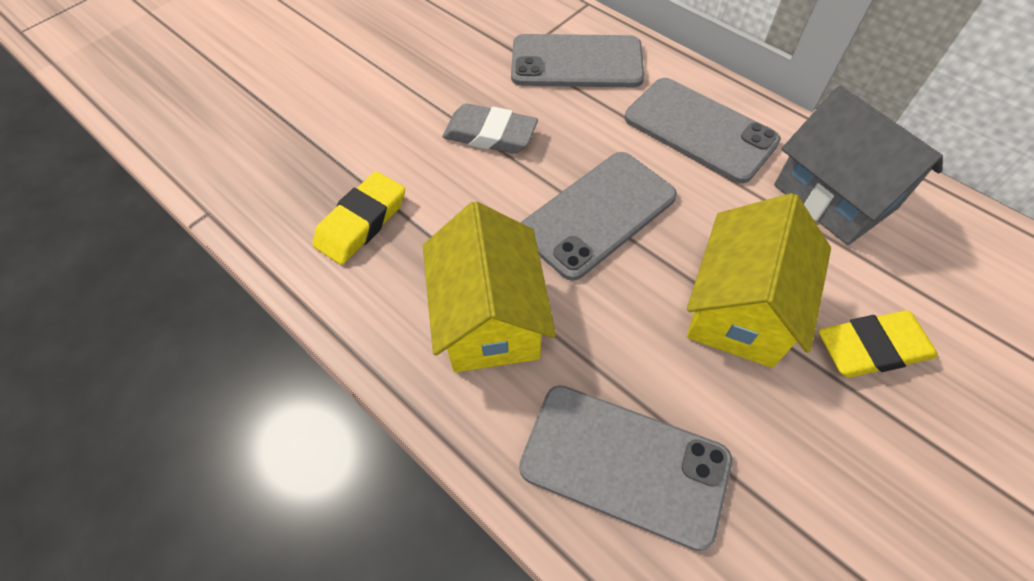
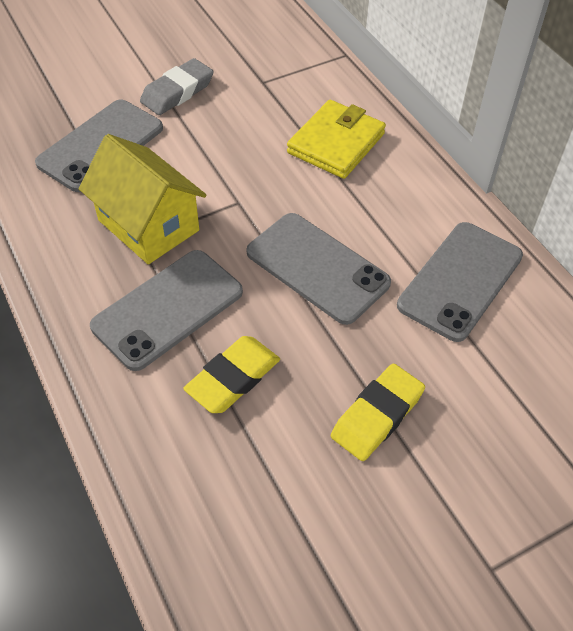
grey house: 1 -> 0
yellow house: 2 -> 1
yellow wallet: 0 -> 1

